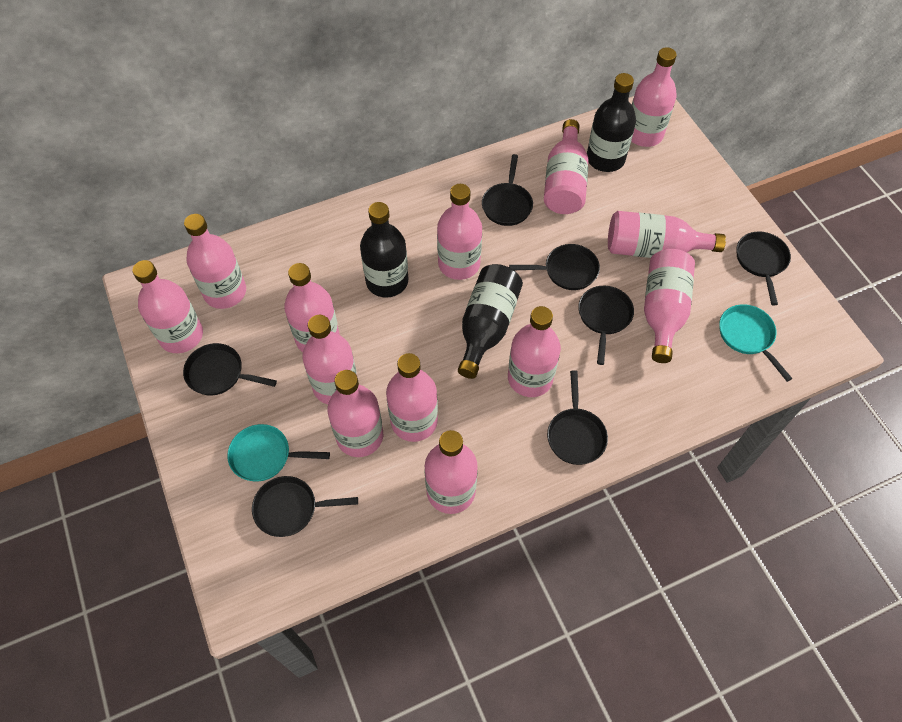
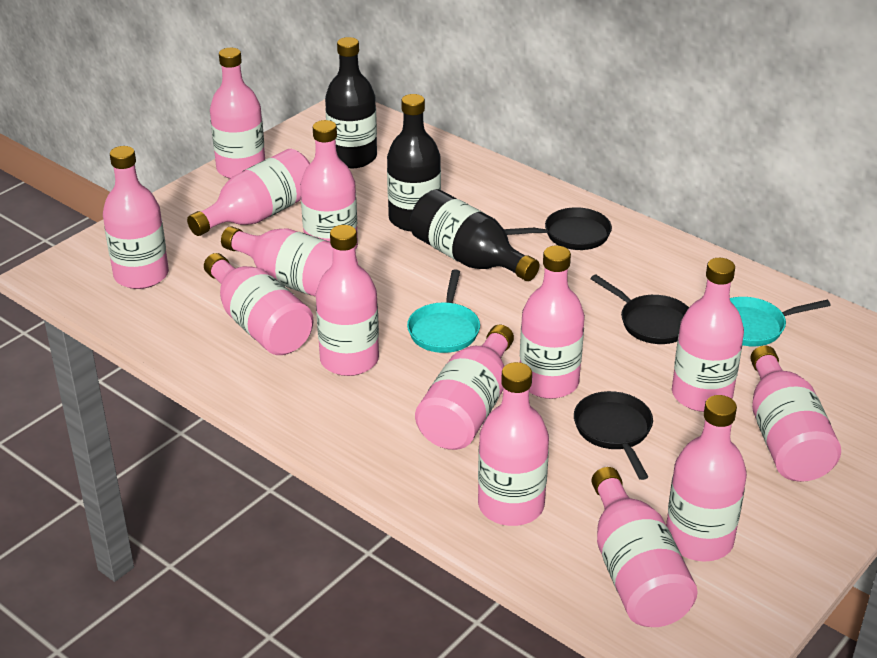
black pan: 7 -> 3
pink bottle: 13 -> 14

